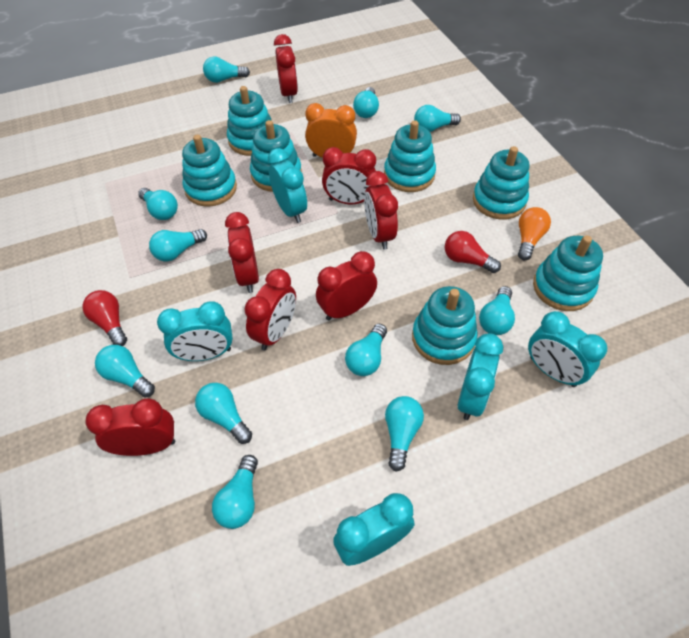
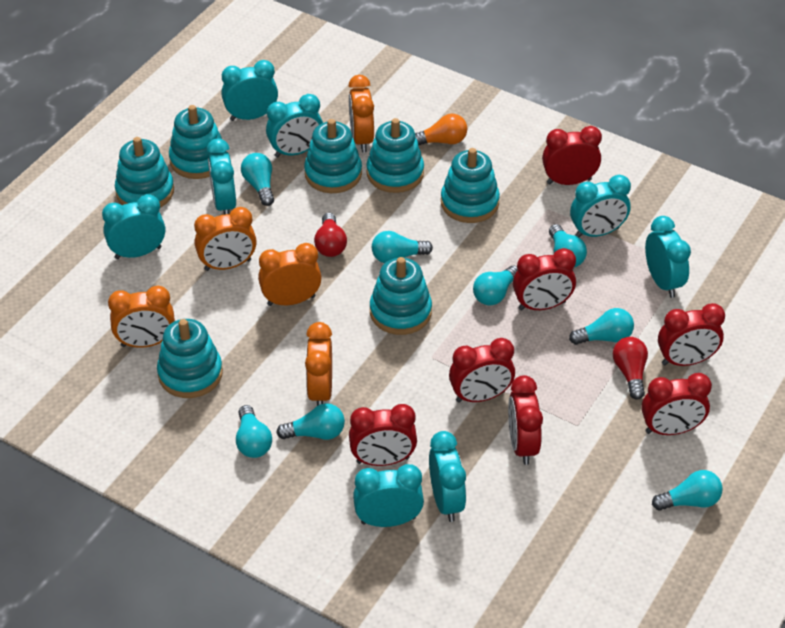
orange clock: 1 -> 5
turquoise clock: 5 -> 8
turquoise light bulb: 11 -> 8

